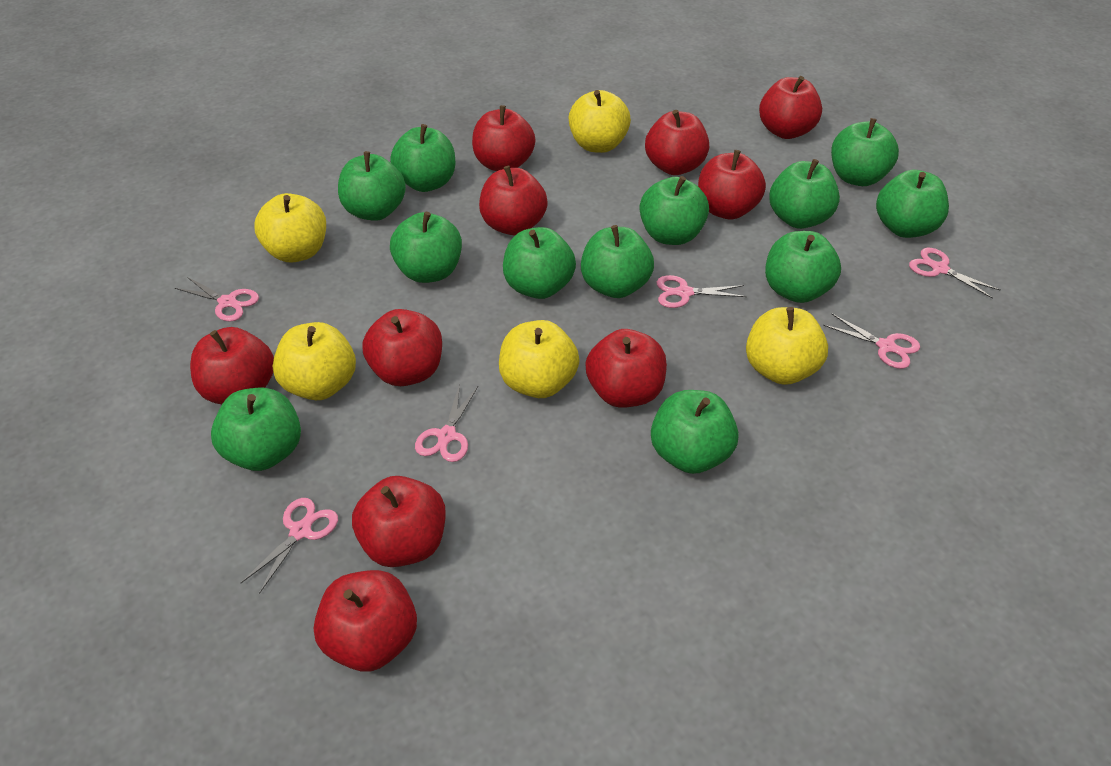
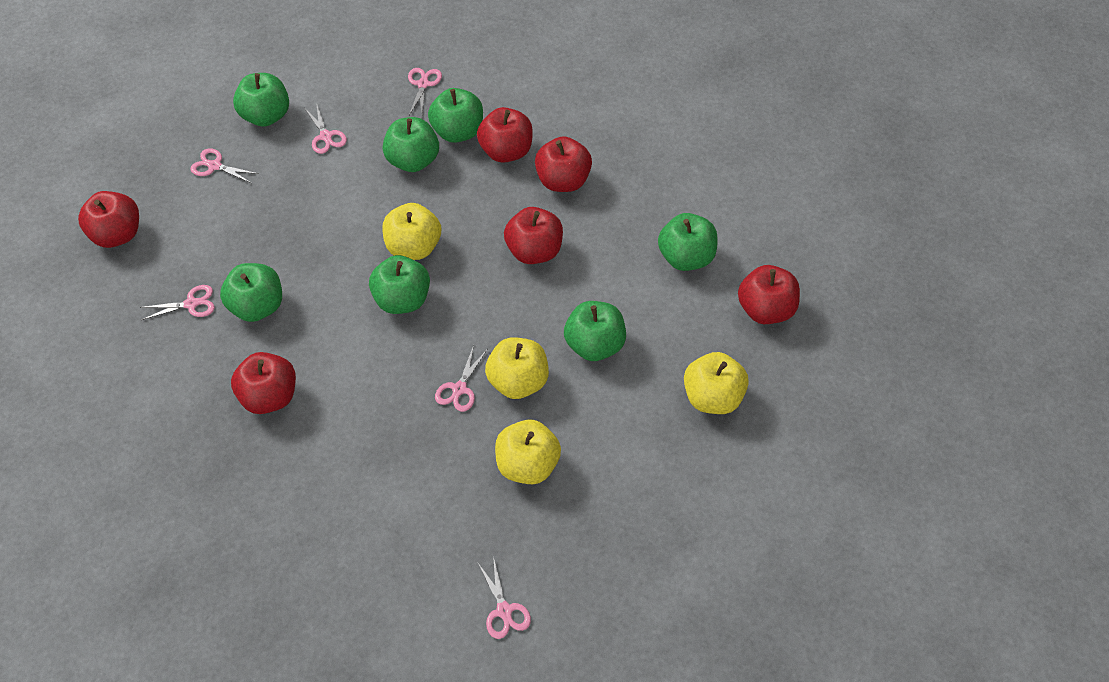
green apple: 12 -> 7
red apple: 10 -> 6
yellow apple: 5 -> 4

